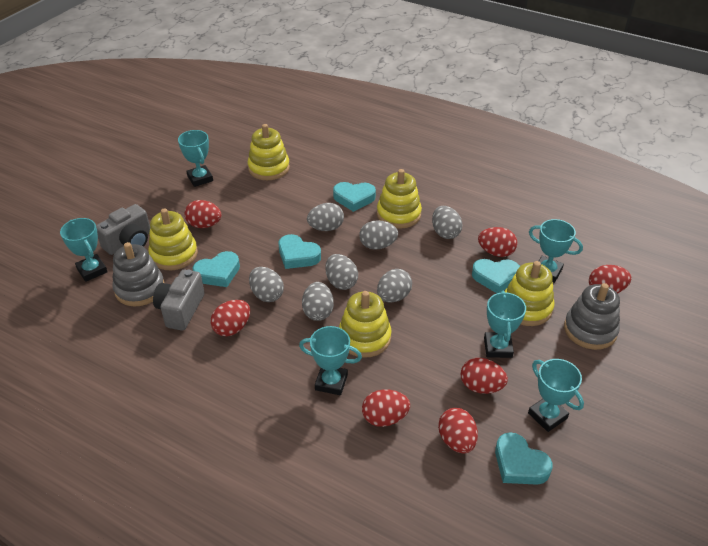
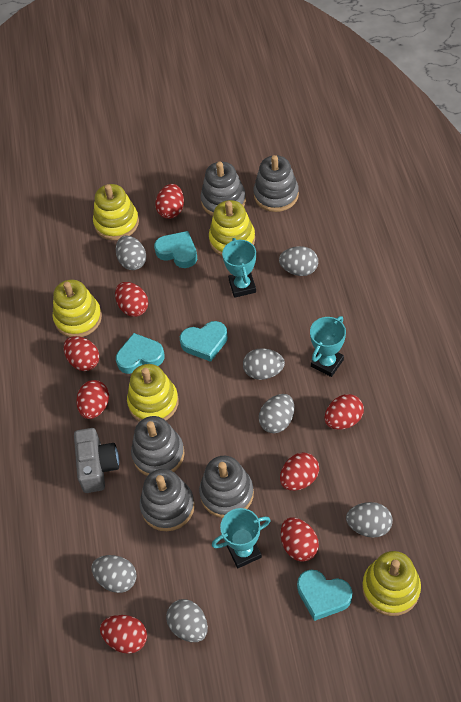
grey camera: 2 -> 1
grey stacking toy: 2 -> 5
red egg: 7 -> 8
turquoise heart: 5 -> 4
turquoise trophy: 6 -> 3

